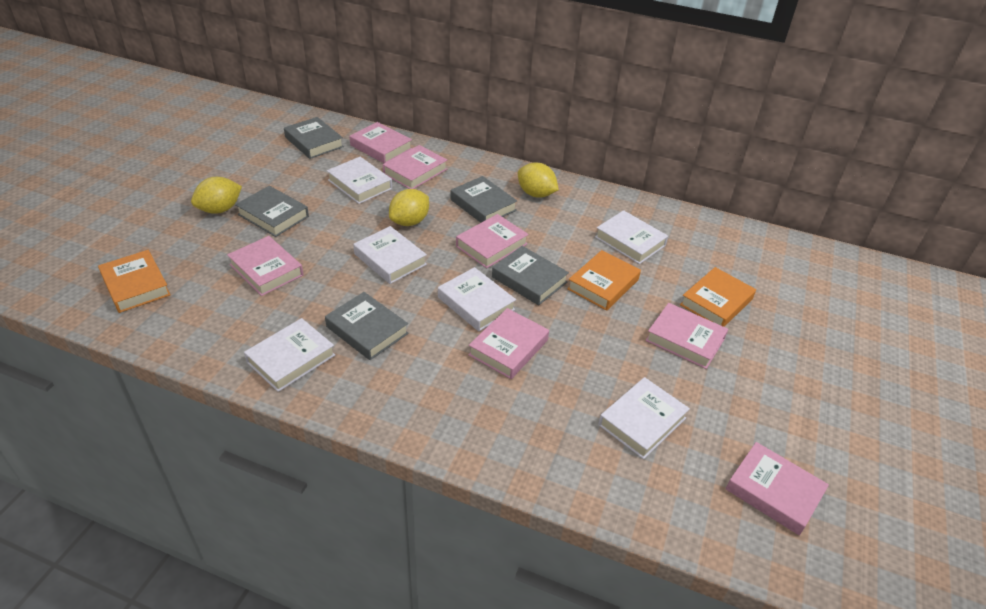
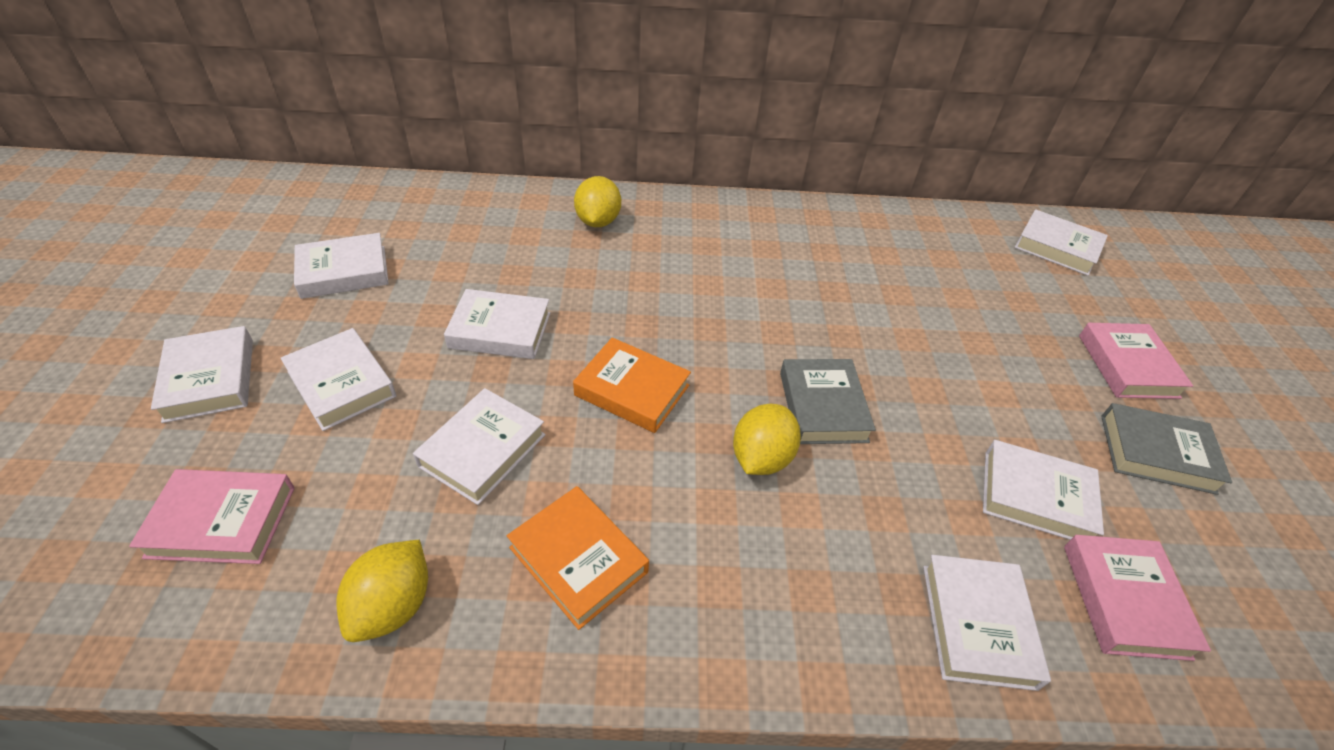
grey book: 5 -> 2
orange book: 3 -> 2
pink book: 7 -> 3
white book: 6 -> 8

